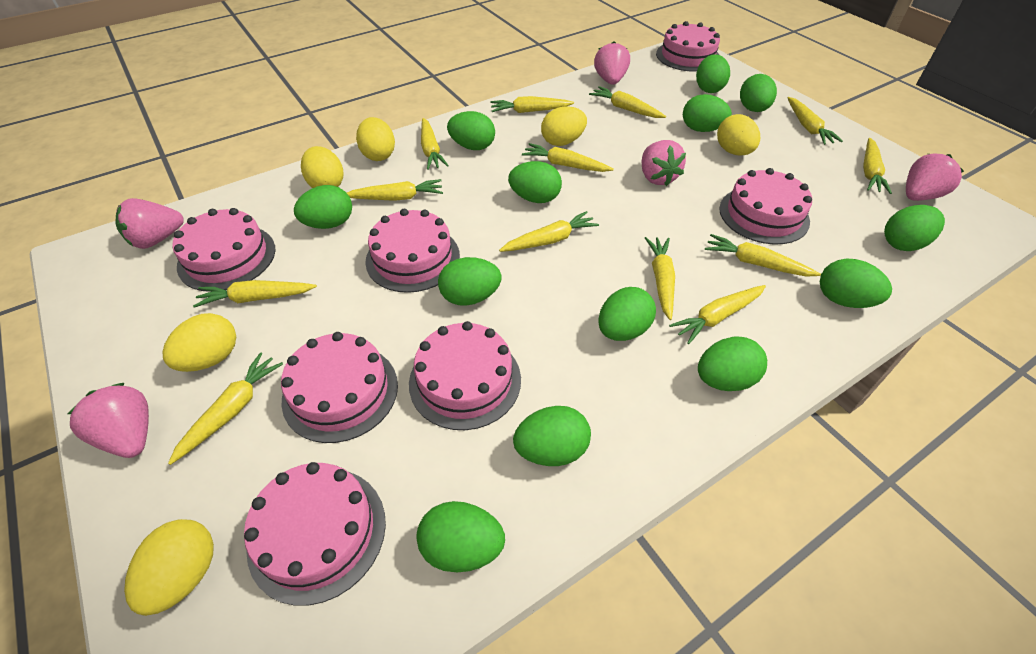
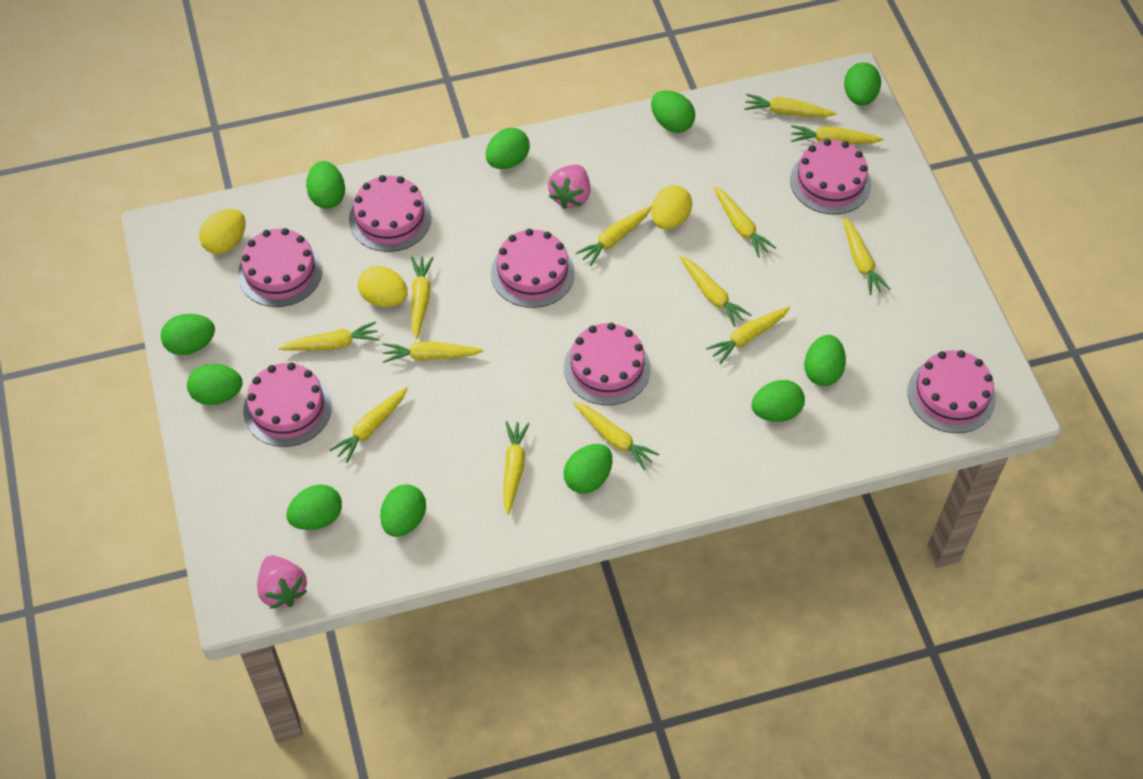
green egg: 13 -> 11
pink strawberry: 5 -> 2
yellow egg: 6 -> 3

